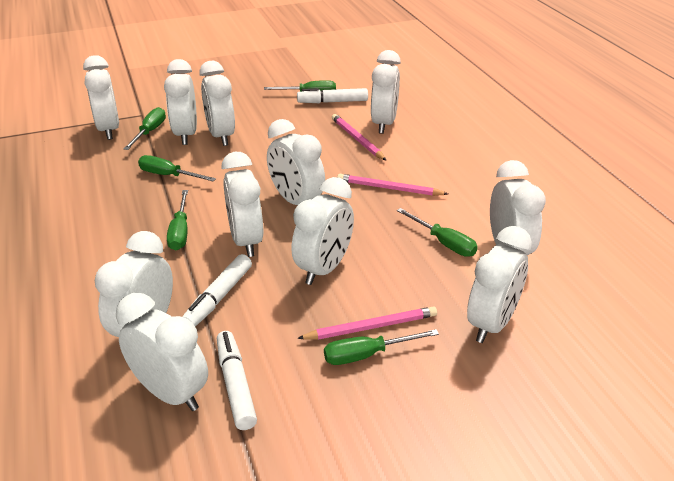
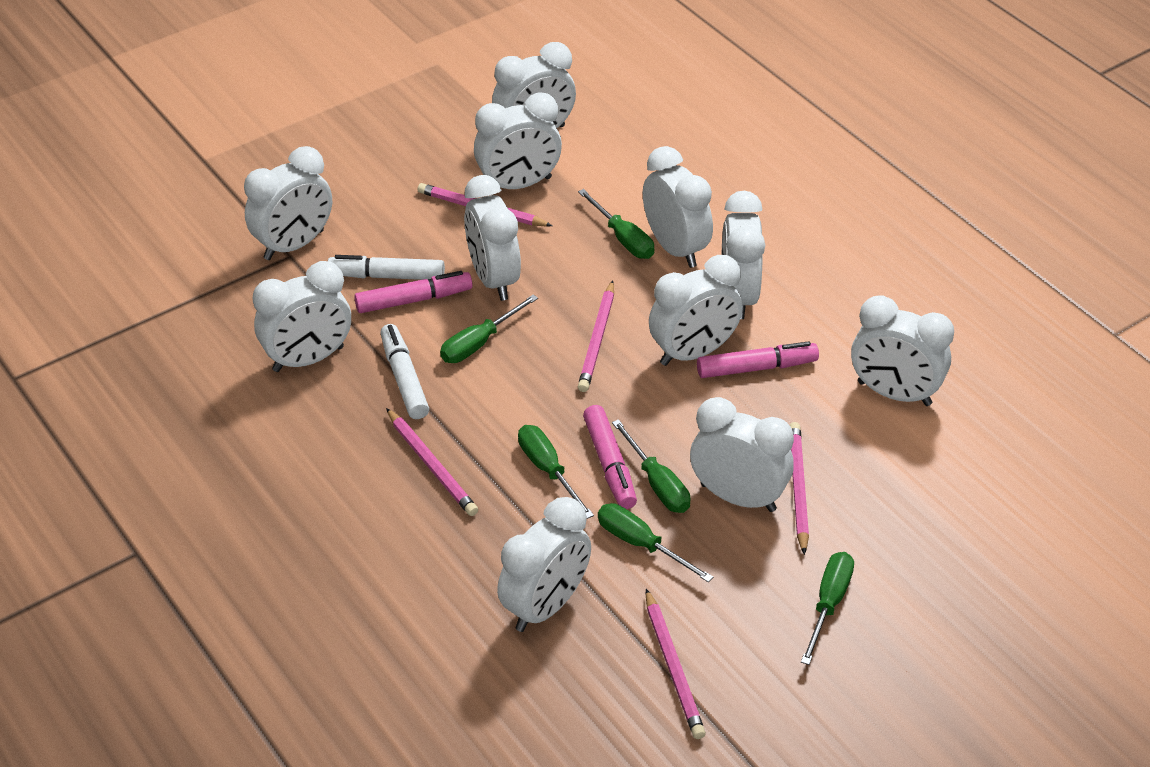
pink marker: 0 -> 3
pink pencil: 3 -> 5
white marker: 3 -> 2

